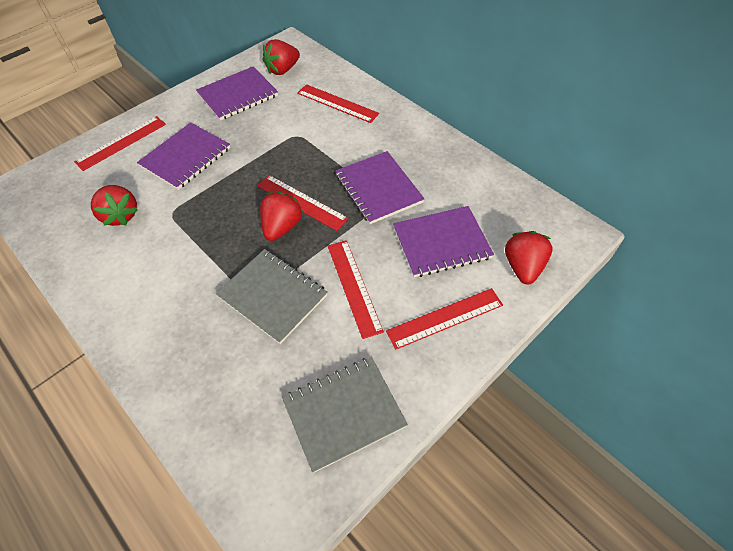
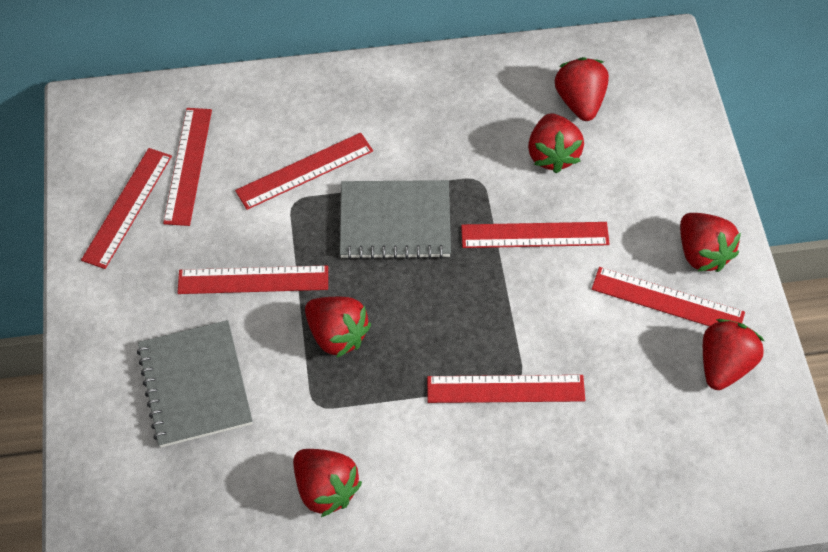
purple notebook: 4 -> 0
red ruler: 5 -> 7
red strawberry: 4 -> 6

